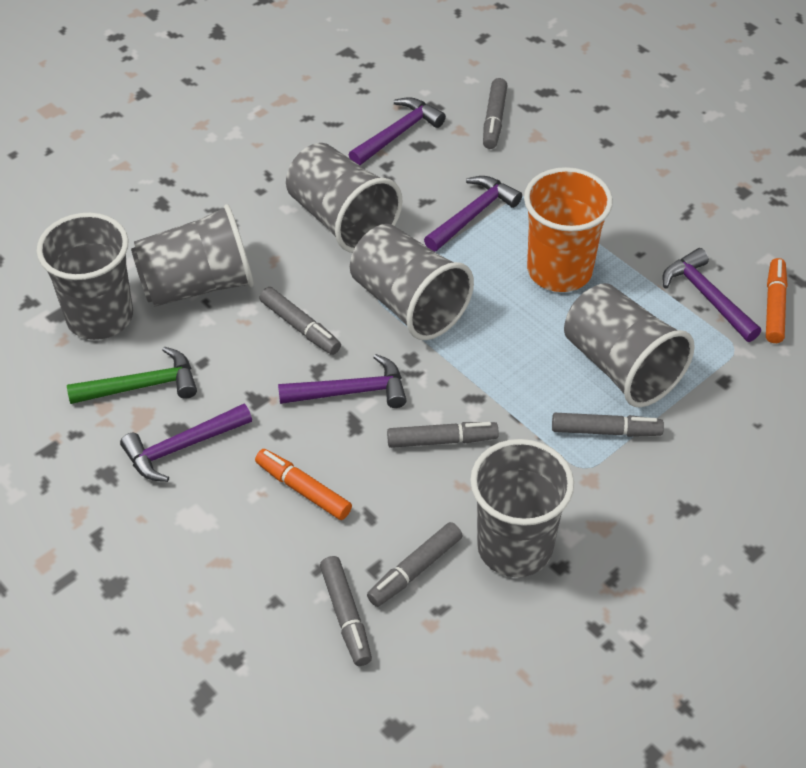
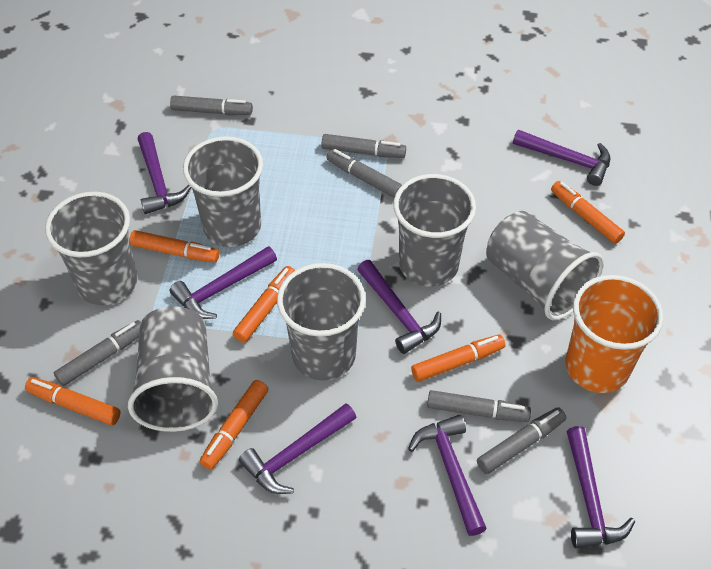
green hammer: 1 -> 0
orange marker: 2 -> 6
purple hammer: 5 -> 7

